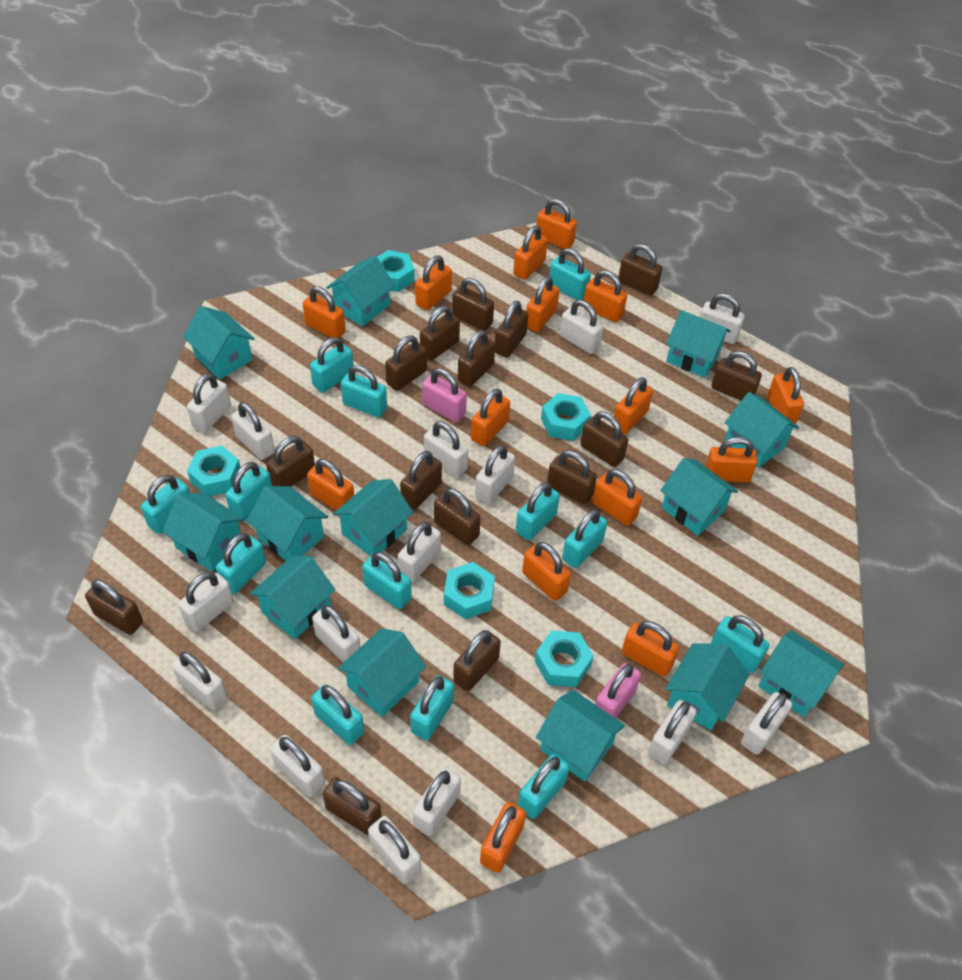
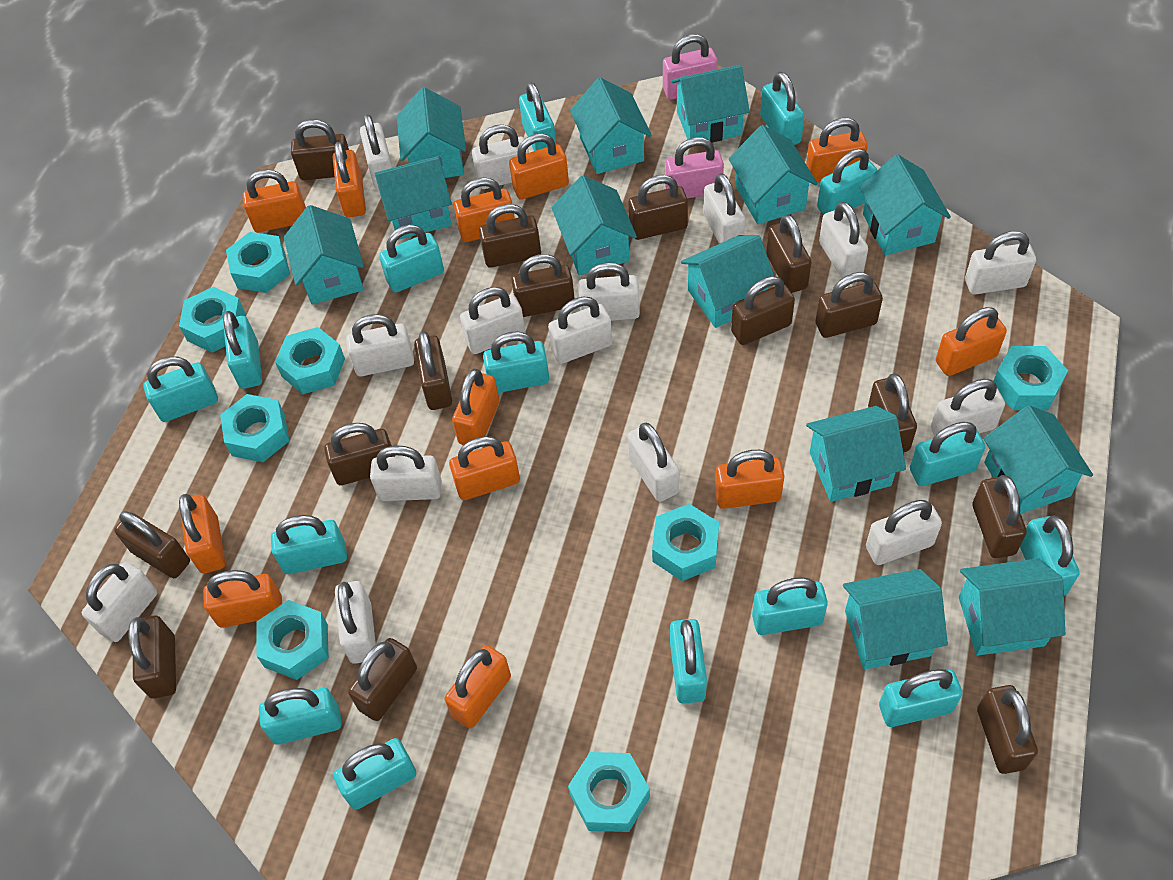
orange padlock: 15 -> 12
turquoise nut: 5 -> 8
turquoise padlock: 13 -> 15

